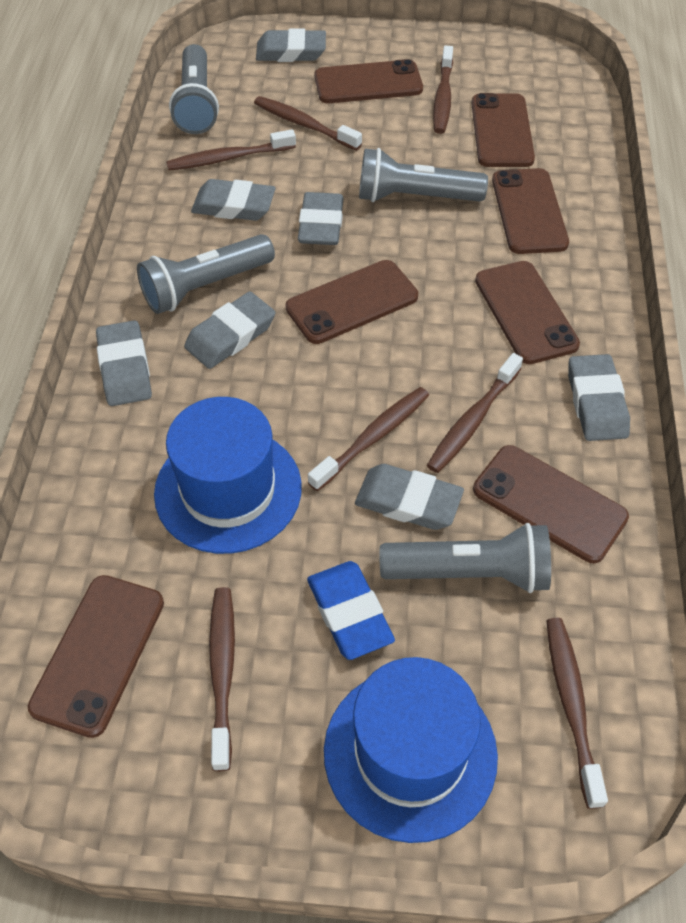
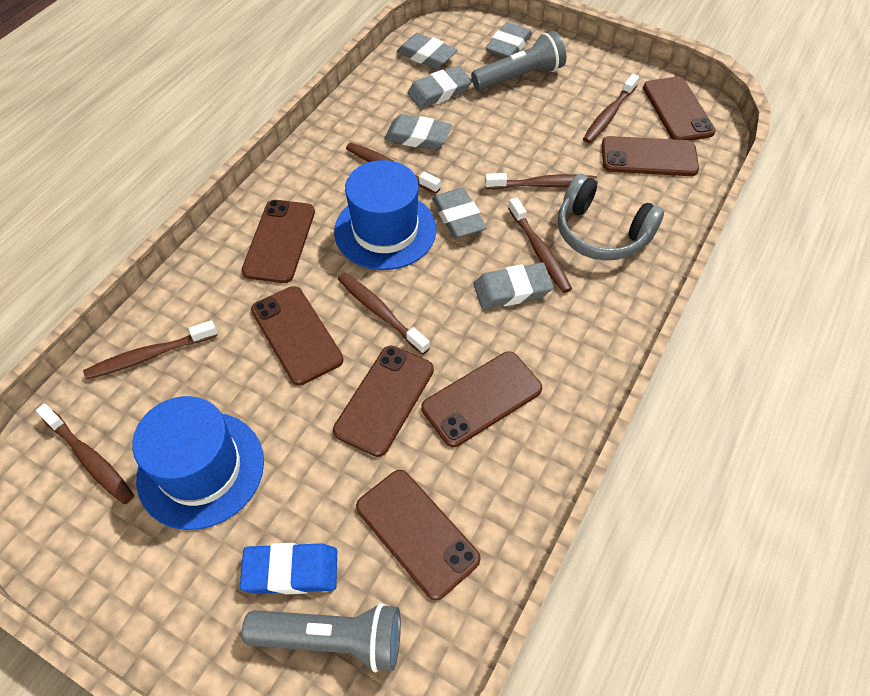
grey eraser: 7 -> 6
grey flashlight: 4 -> 2
grey headphones: 0 -> 1

